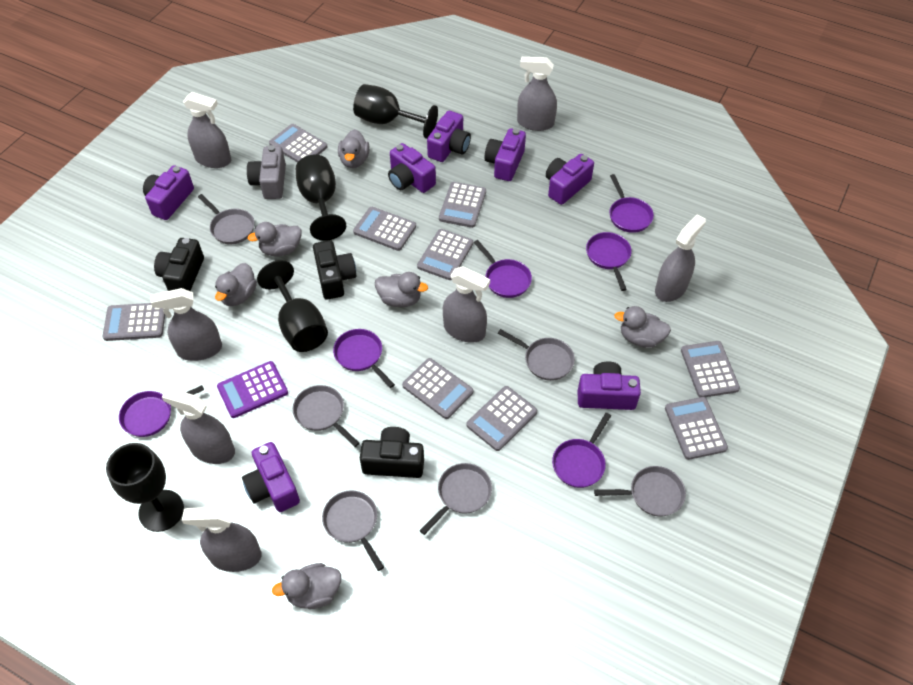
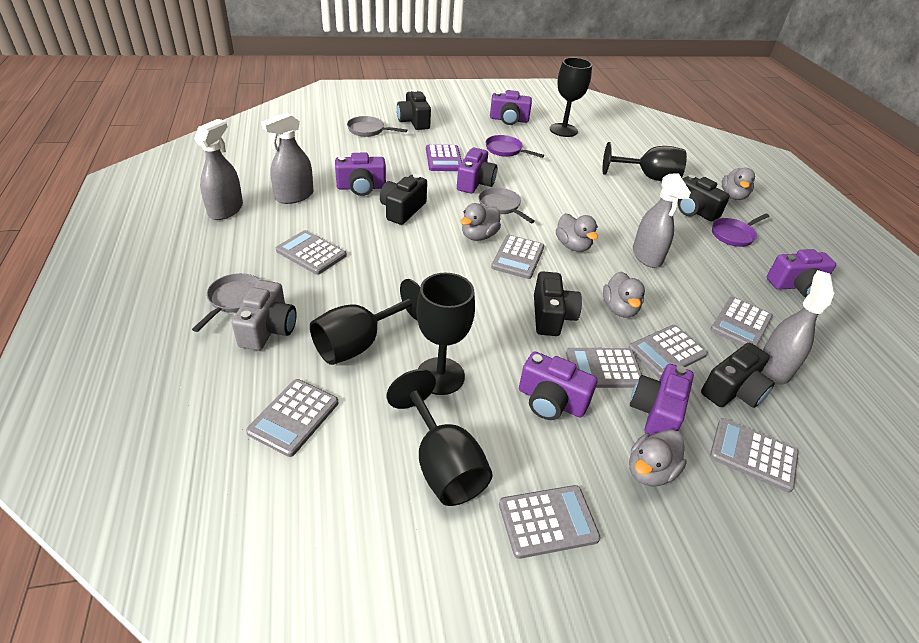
black camera: 3 -> 5
black goblet: 4 -> 5
grey calculator: 9 -> 8
grey duck: 6 -> 5
grey pan: 6 -> 3
grey spray bottle: 7 -> 4
purple camera: 7 -> 6
purple pan: 6 -> 2

